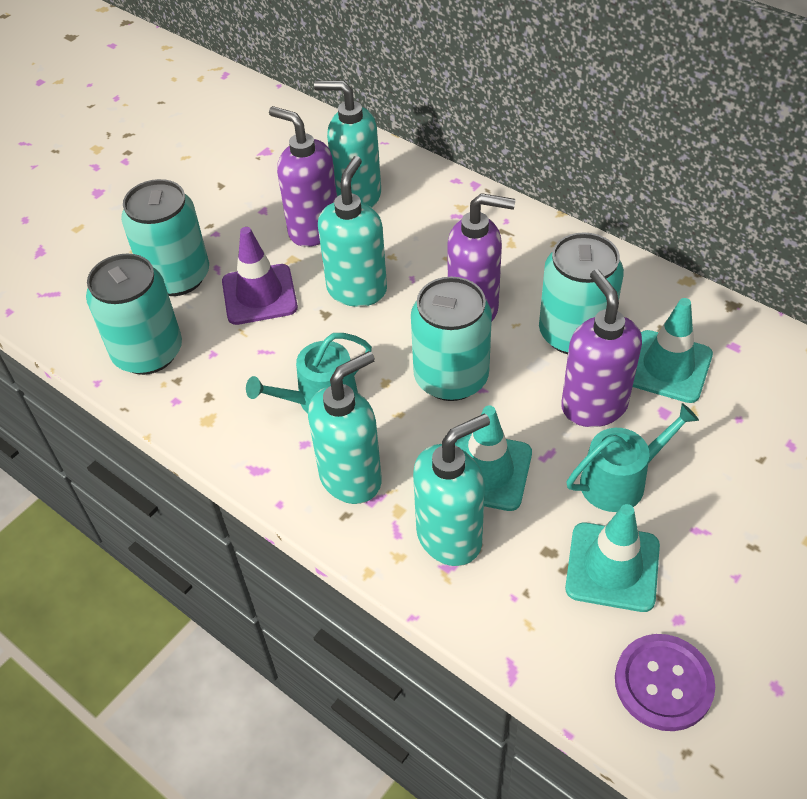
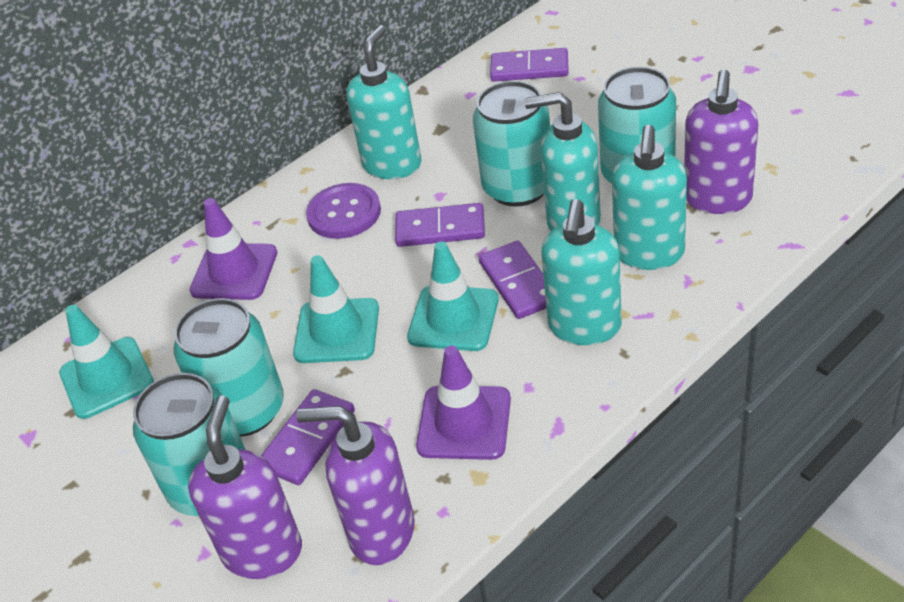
purple domino: 0 -> 4
purple traffic cone: 1 -> 2
turquoise watering can: 2 -> 0

